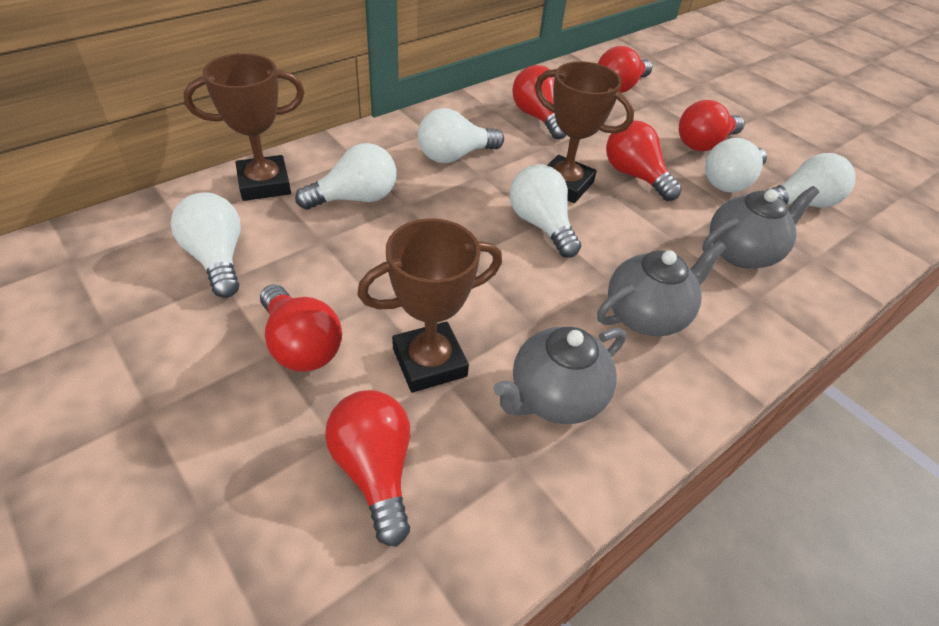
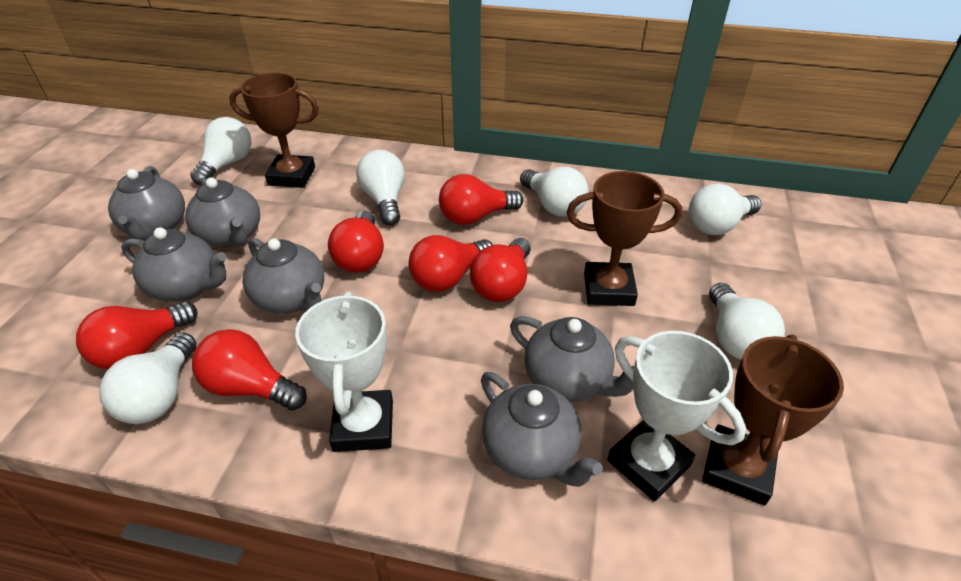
grey teapot: 3 -> 6
white trophy: 0 -> 2

